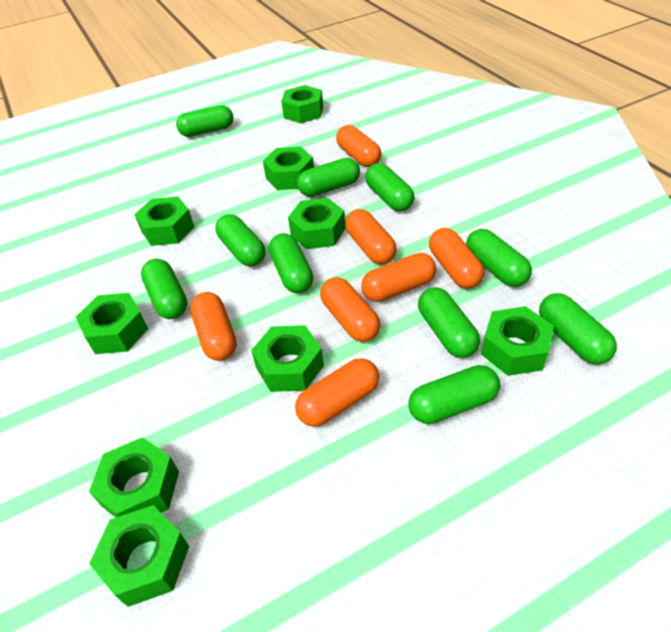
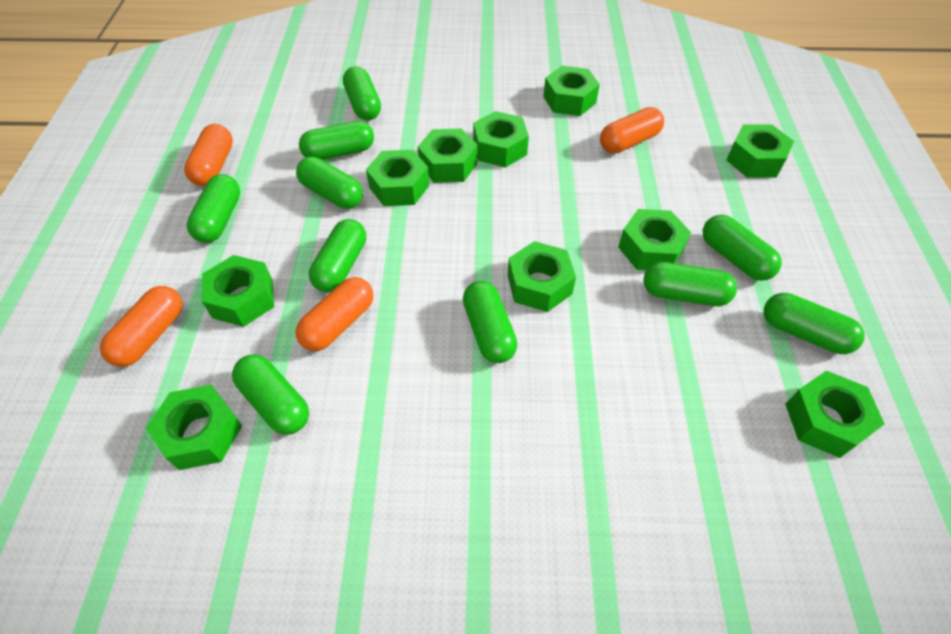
green nut: 9 -> 10
orange capsule: 7 -> 4

